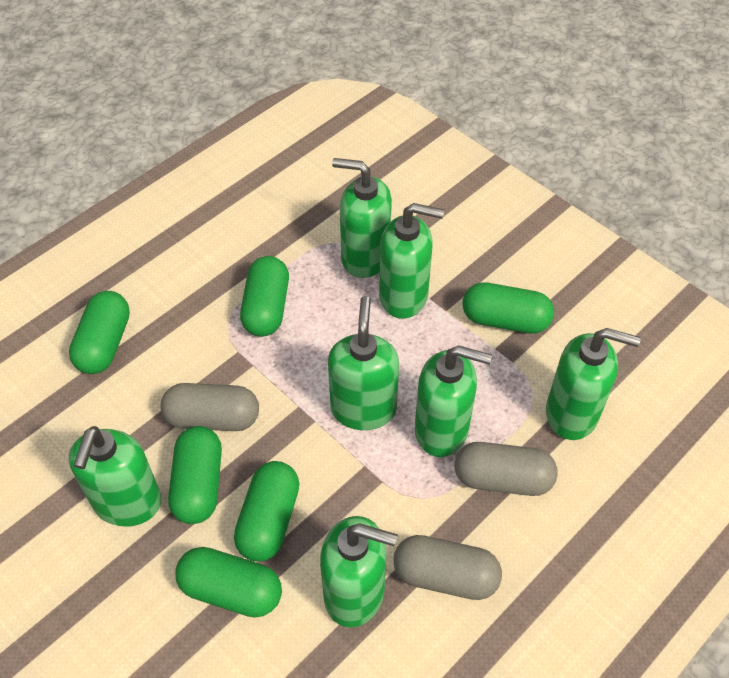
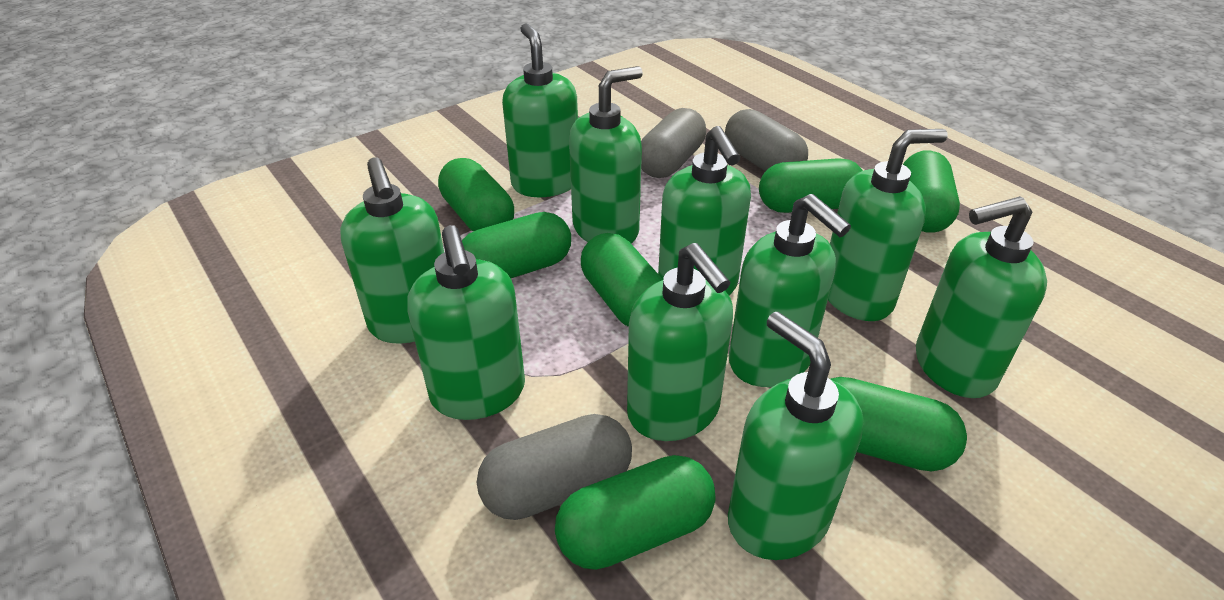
green capsule: 6 -> 7
green soap dispenser: 7 -> 10

